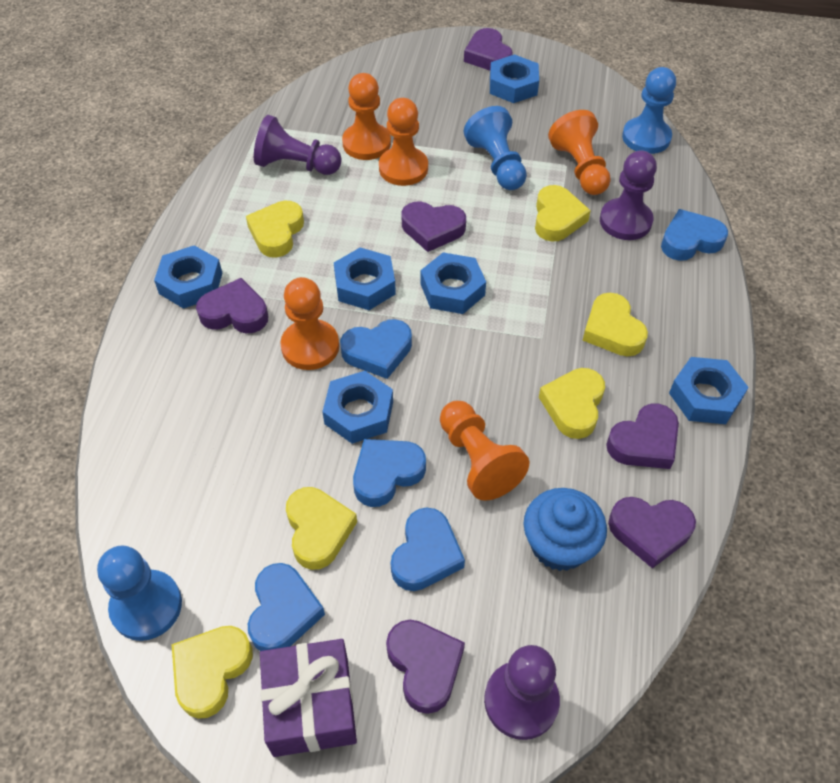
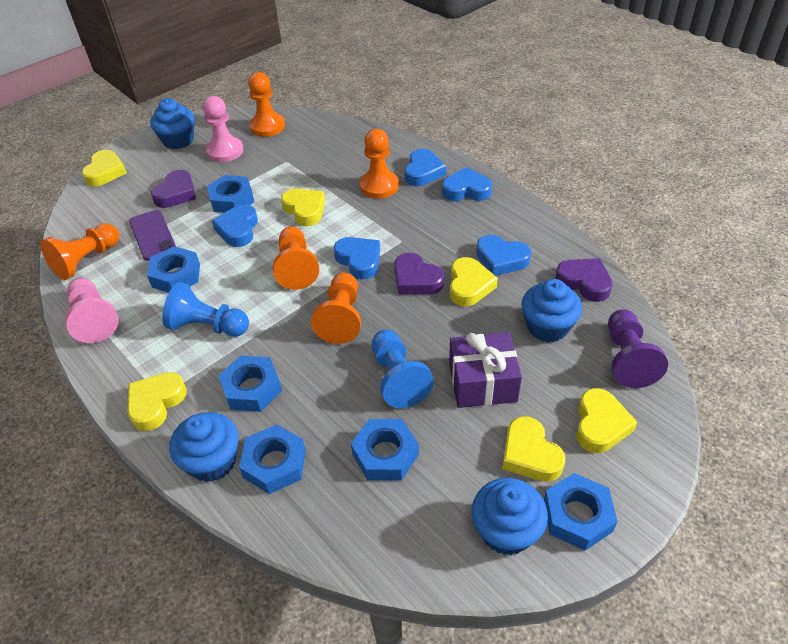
blue cupcake: 1 -> 4
blue pawn: 3 -> 2
pink pawn: 0 -> 2
purple heart: 6 -> 3
purple pawn: 3 -> 1
purple phone: 0 -> 1

